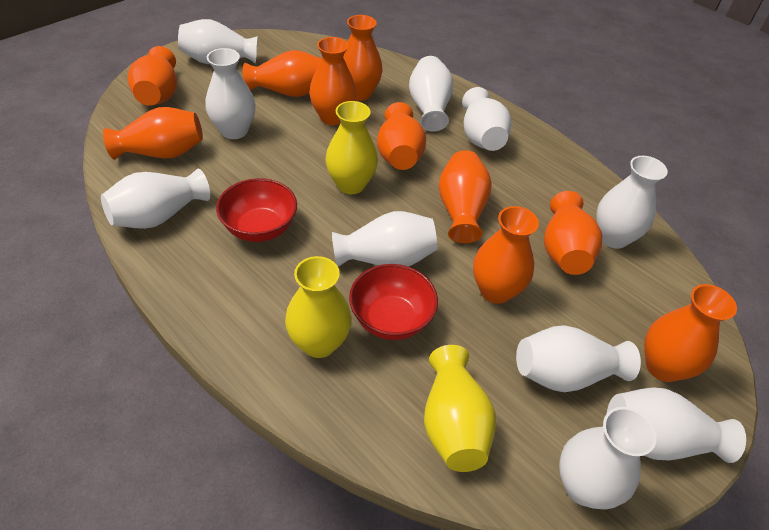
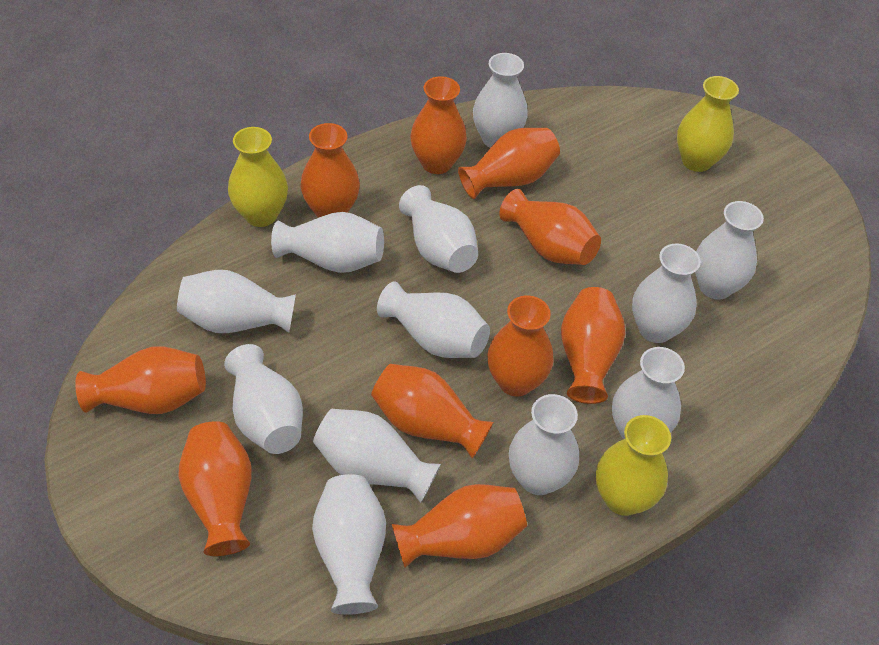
red bowl: 2 -> 0
white vase: 10 -> 12

